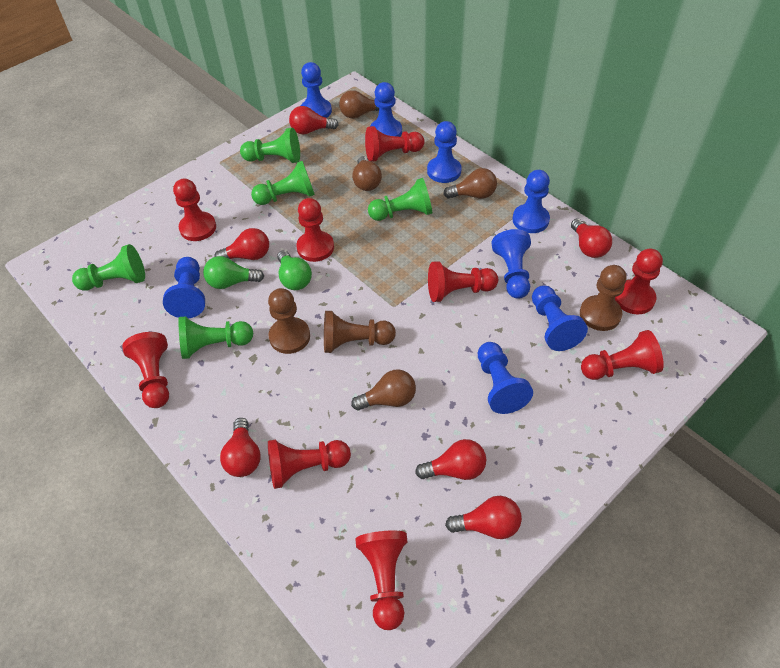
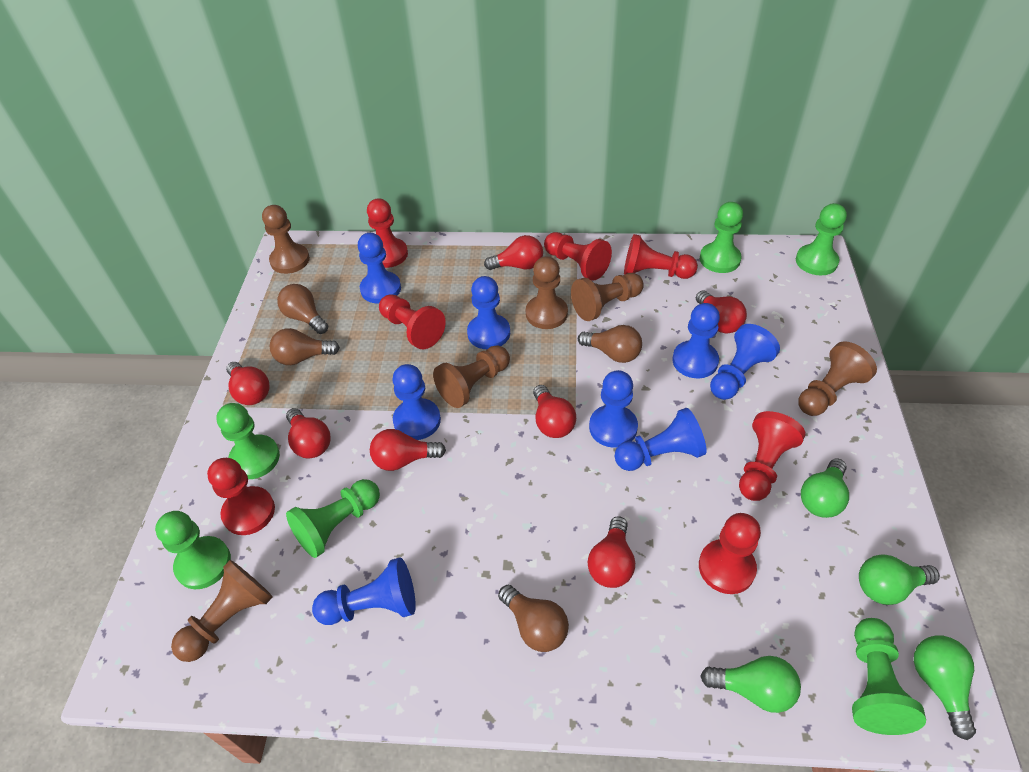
brown pawn: 3 -> 6
green light bulb: 2 -> 4
green pawn: 5 -> 6
red light bulb: 6 -> 7
red pawn: 9 -> 7

